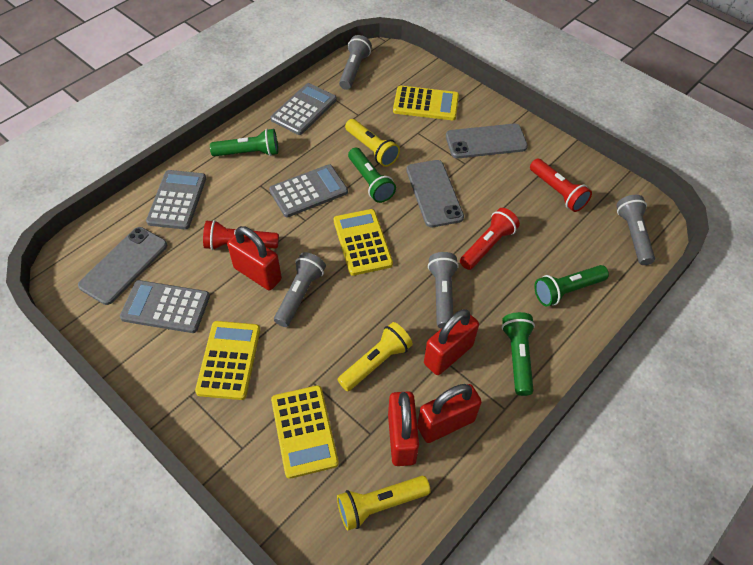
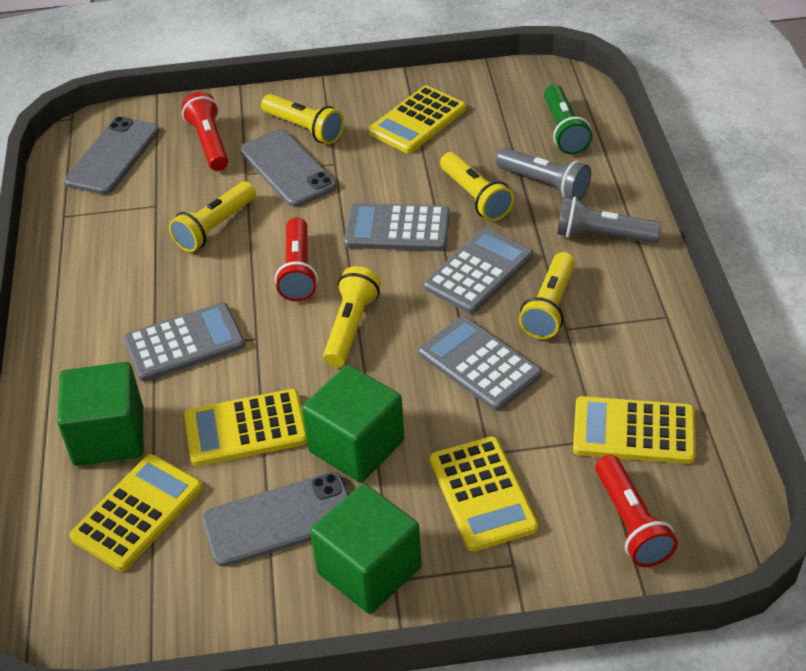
green cube: 0 -> 3
green flashlight: 4 -> 1
grey flashlight: 4 -> 2
red padlock: 4 -> 0
yellow calculator: 4 -> 5
yellow flashlight: 3 -> 5

